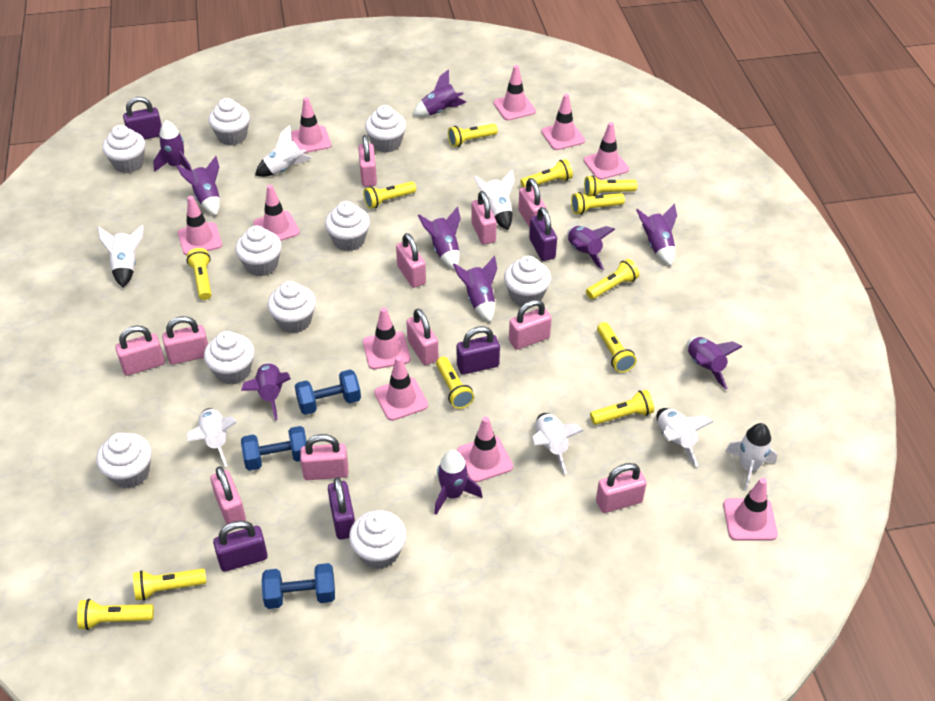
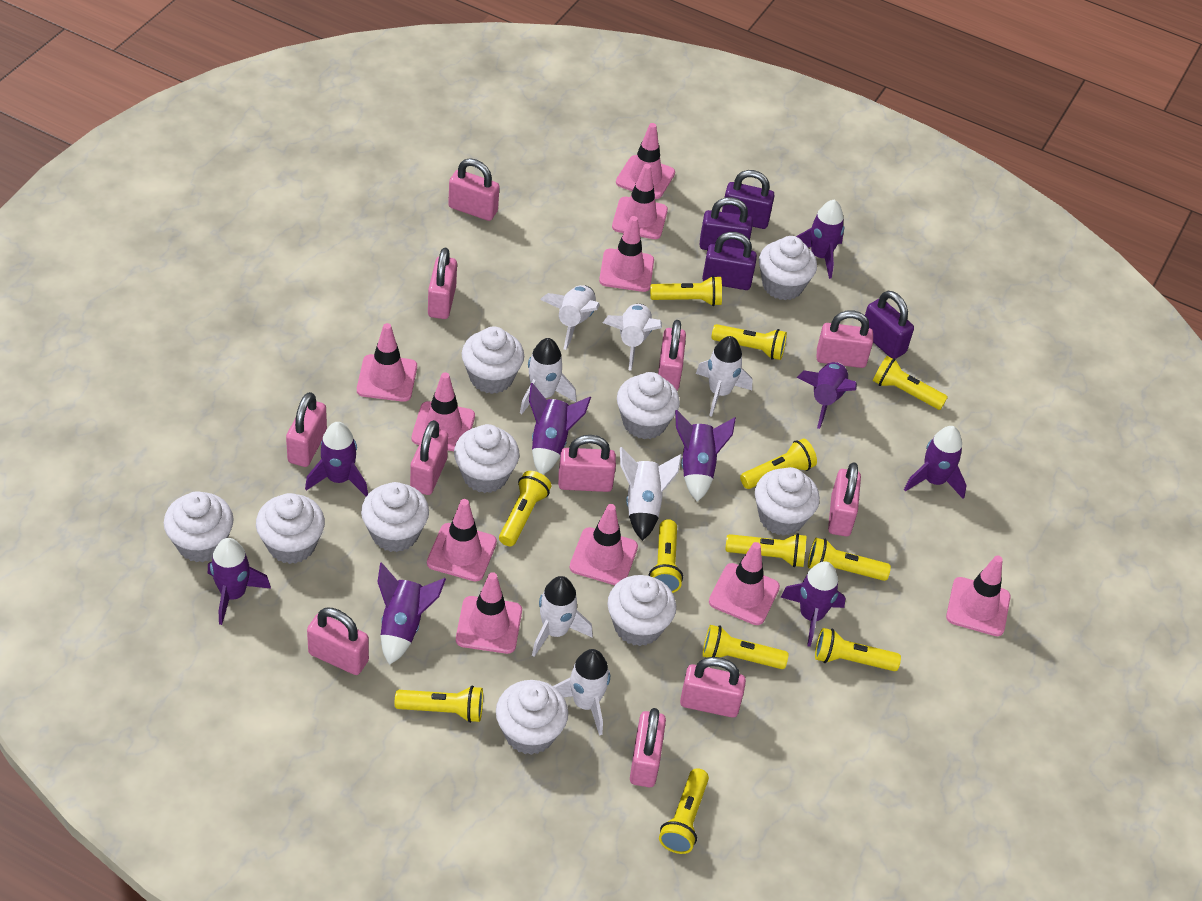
blue dumbbell: 3 -> 0
purple padlock: 5 -> 4
purple rocket: 10 -> 9

